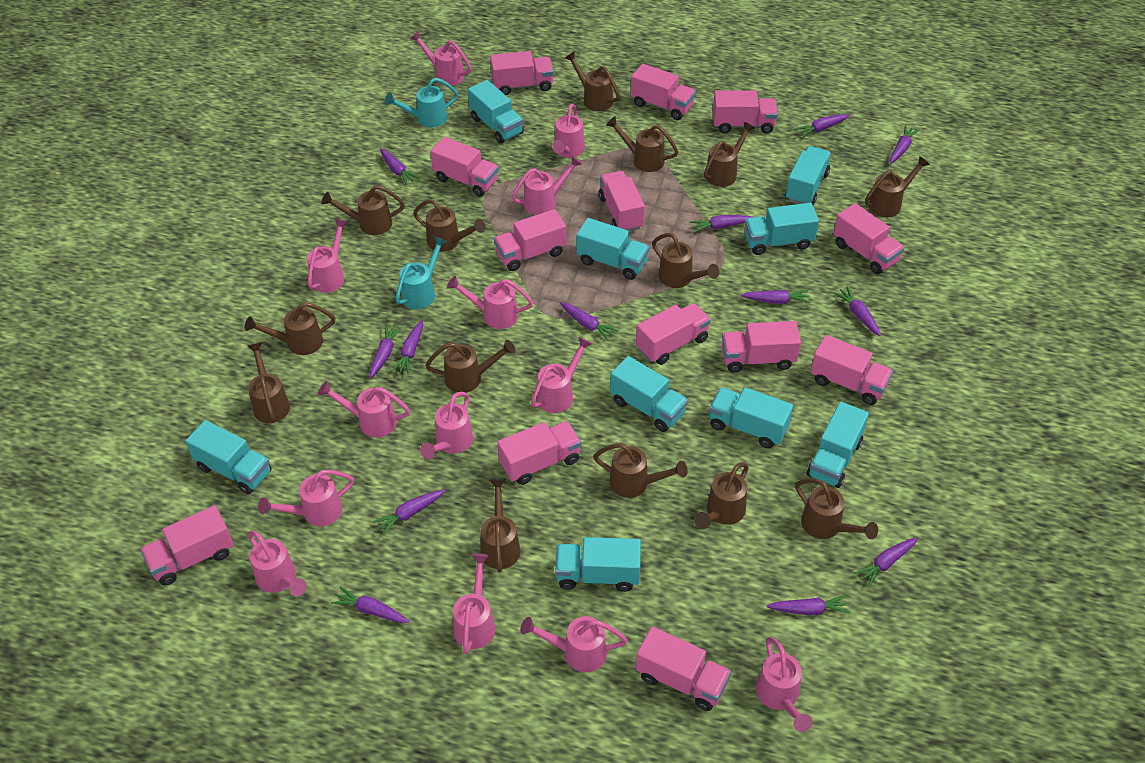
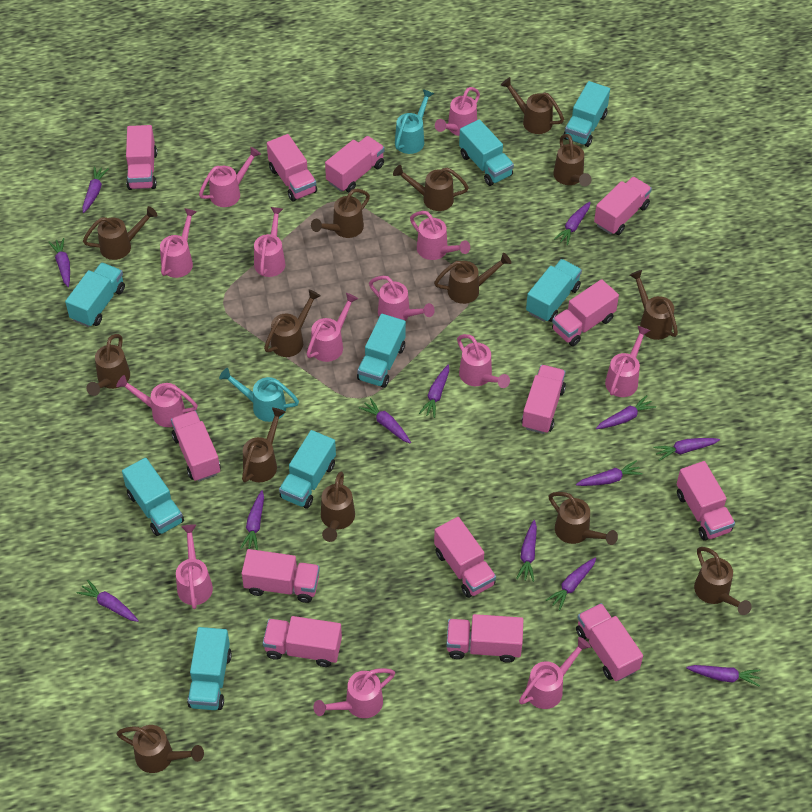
turquoise truck: 9 -> 8

